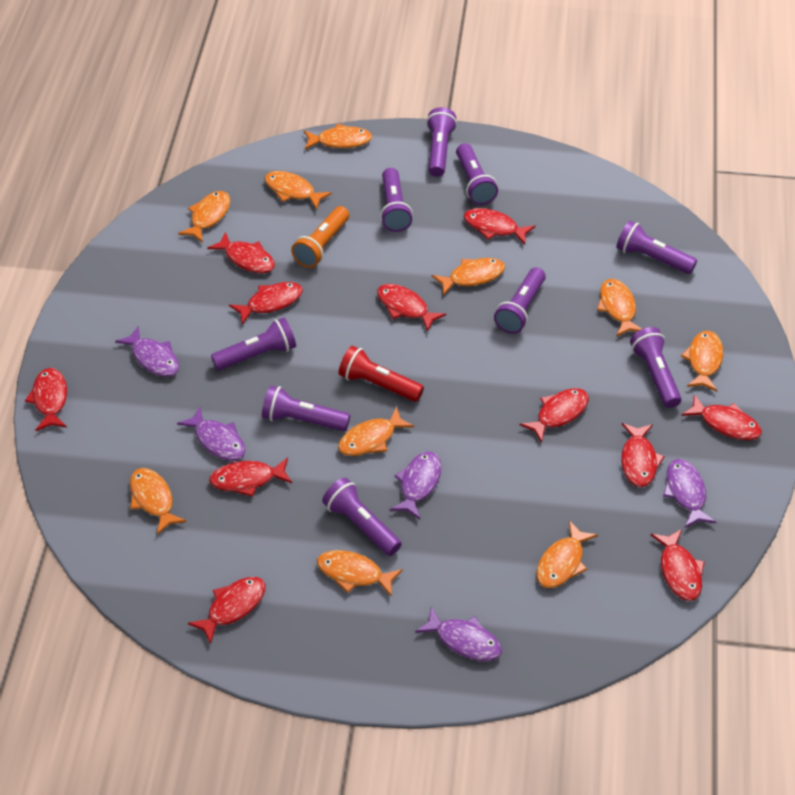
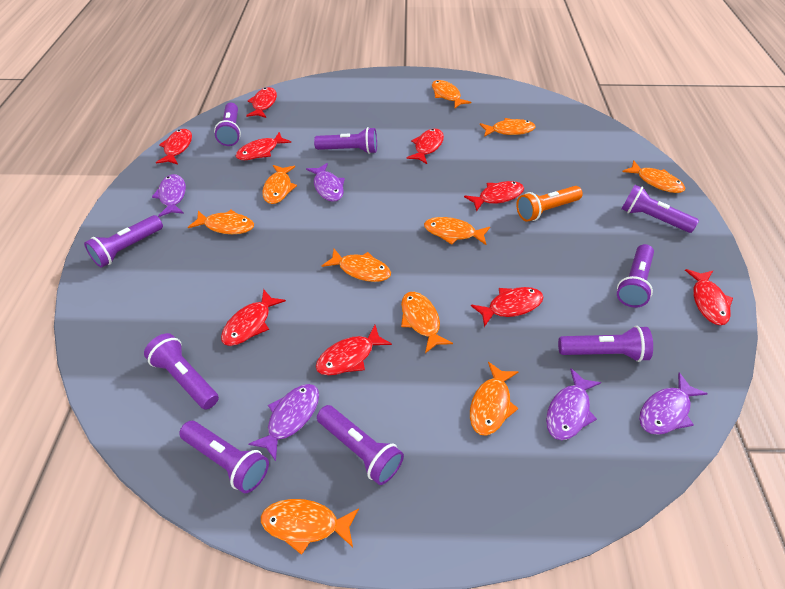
red fish: 11 -> 9
red flashlight: 1 -> 0

